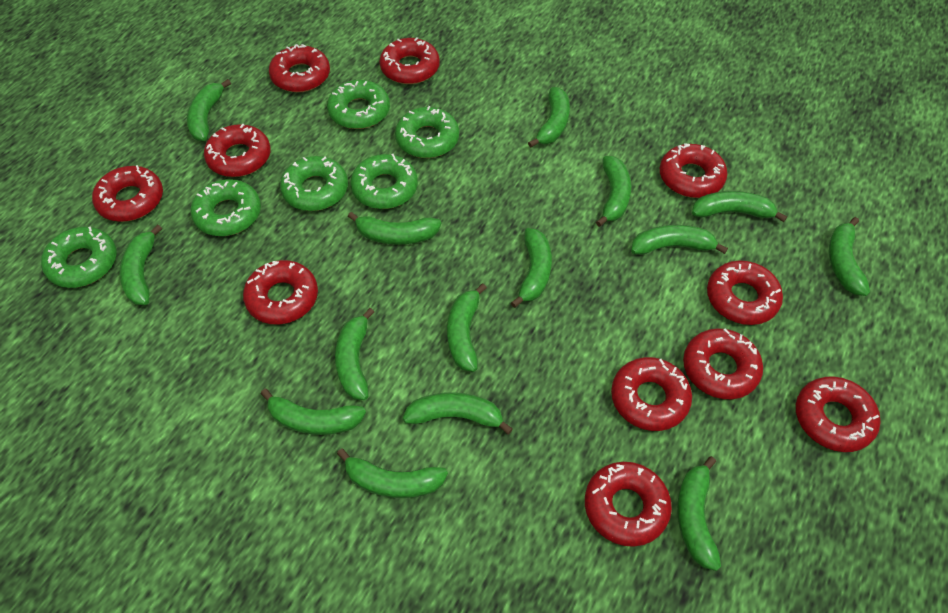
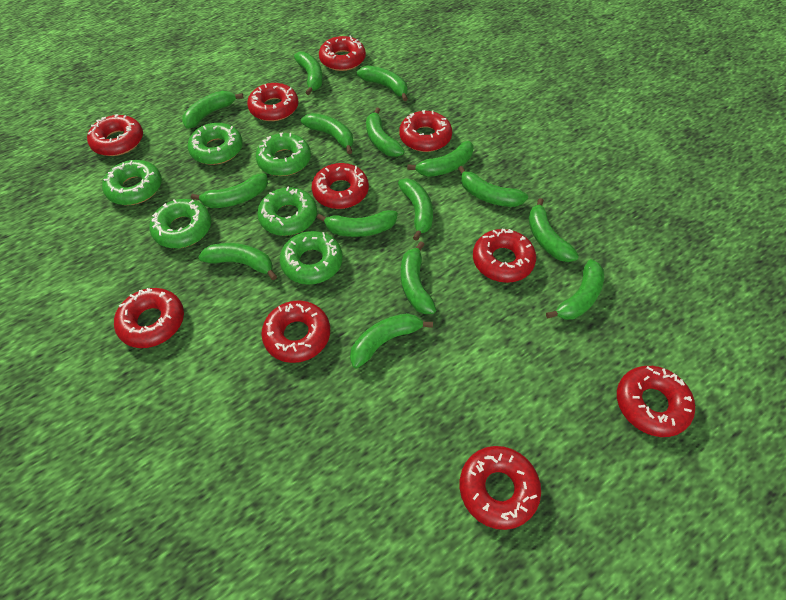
red donut: 11 -> 10

